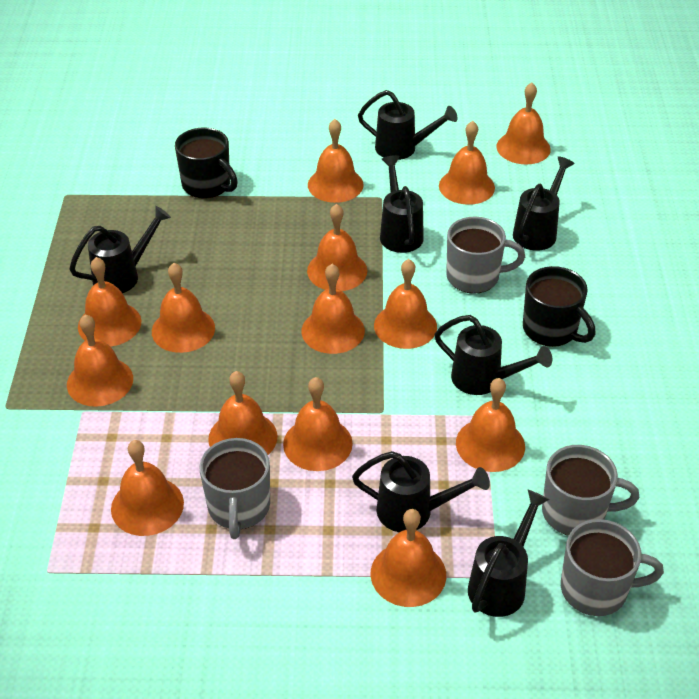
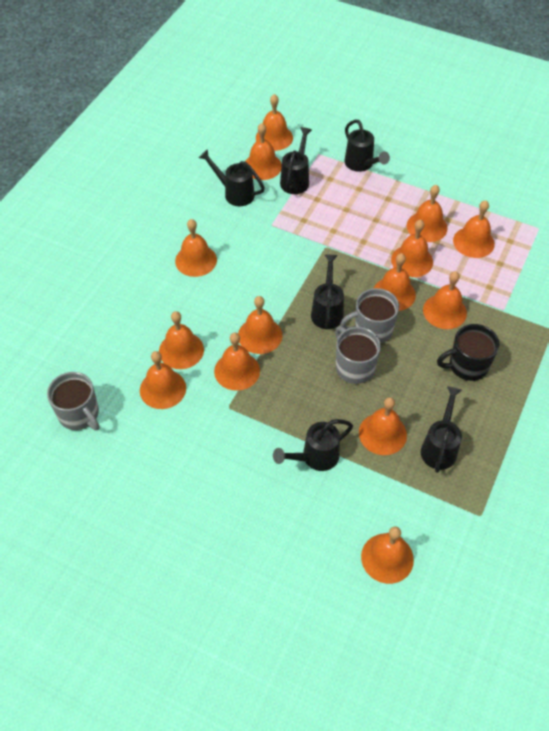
black mug: 2 -> 1
black watering can: 7 -> 6
grey mug: 4 -> 3

